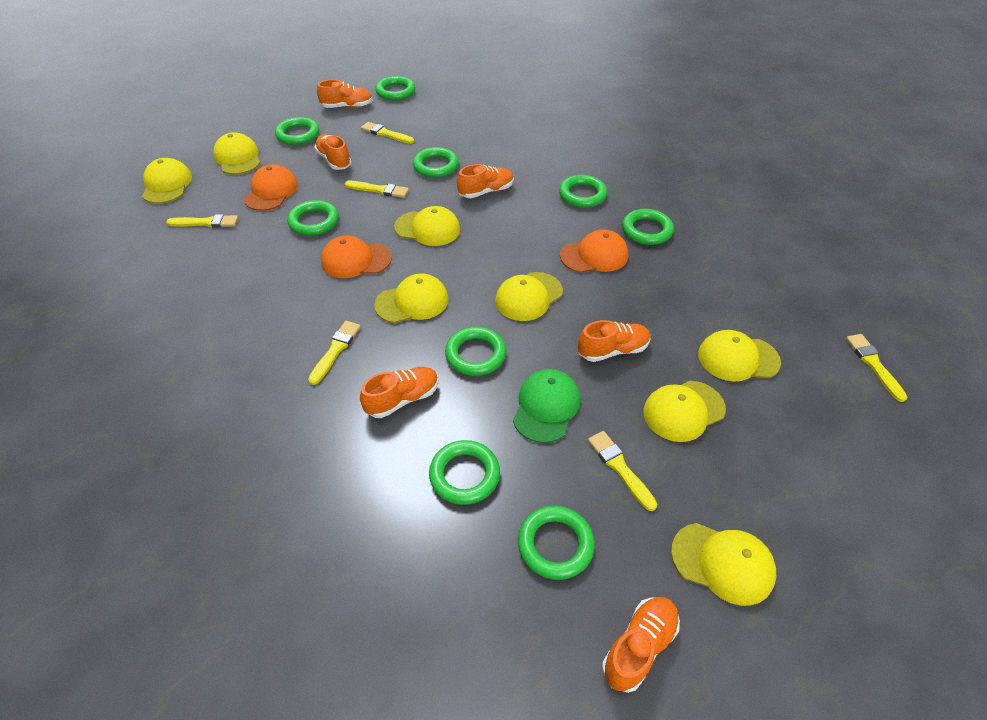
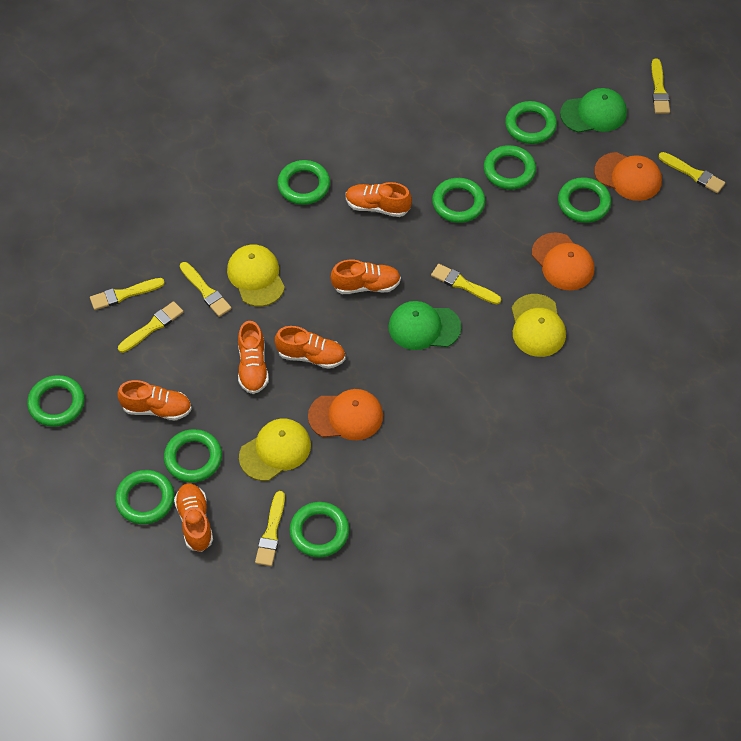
green cap: 1 -> 2
yellow brush: 6 -> 7
yellow cap: 8 -> 3

